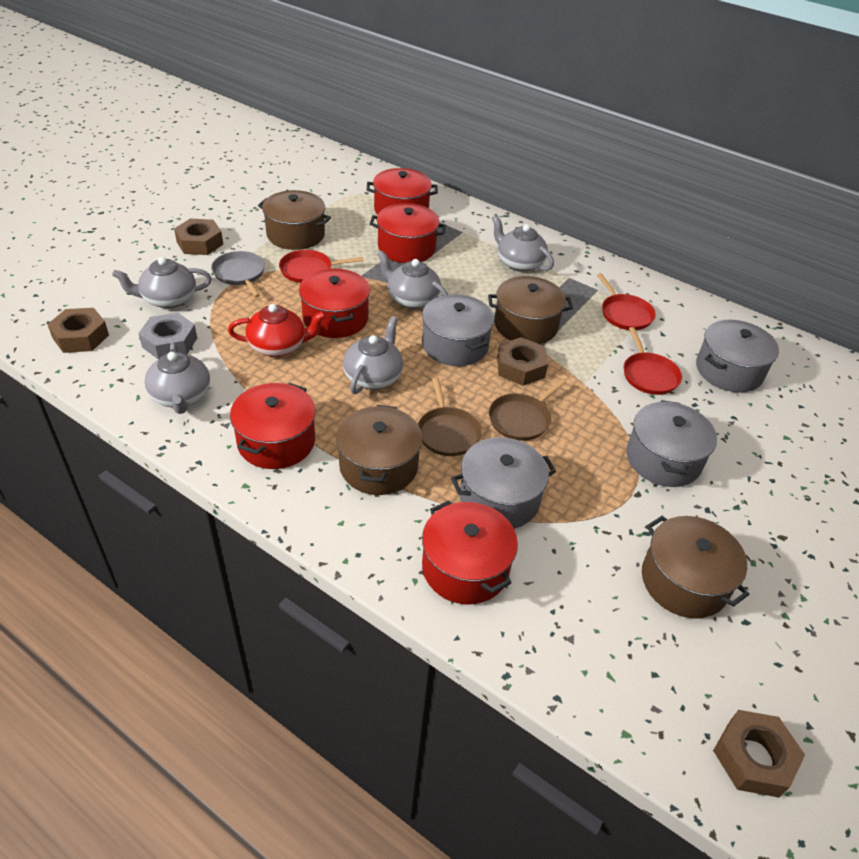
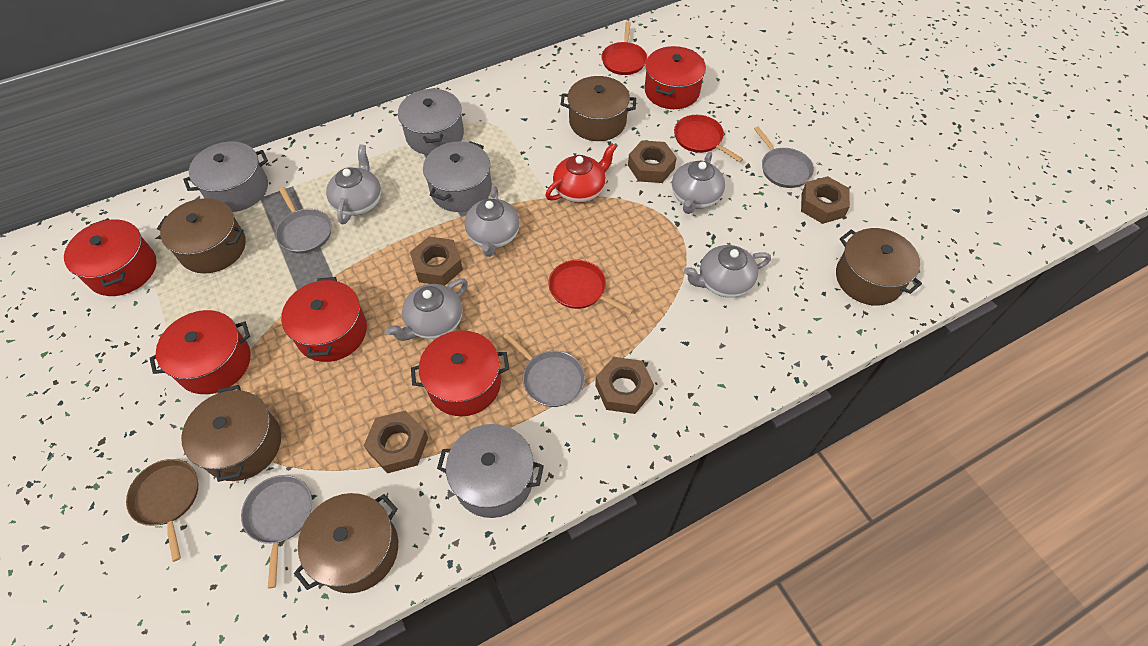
brown nut: 4 -> 5
brown pan: 2 -> 1
brown pot: 4 -> 5
grey nut: 1 -> 0
grey pan: 1 -> 4

